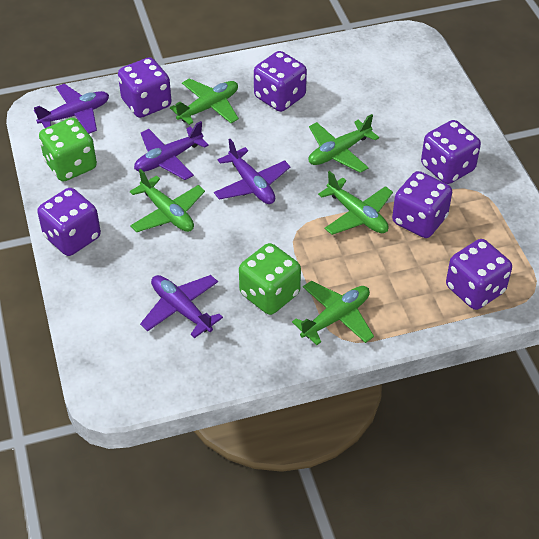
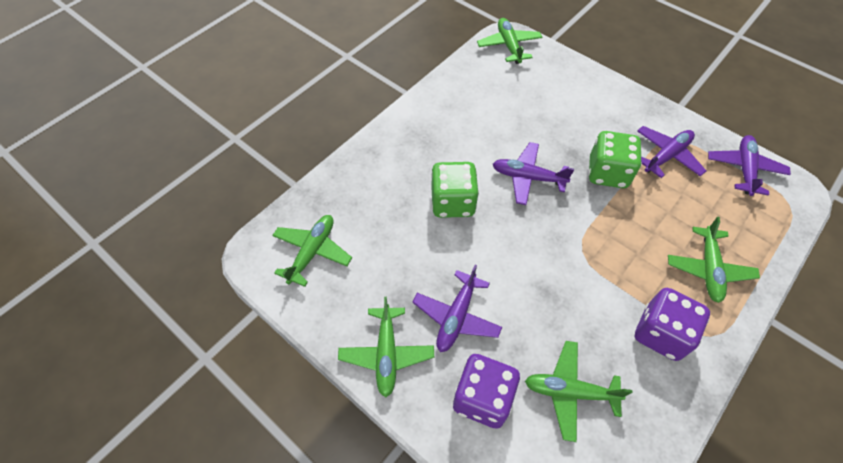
purple dice: 6 -> 2

